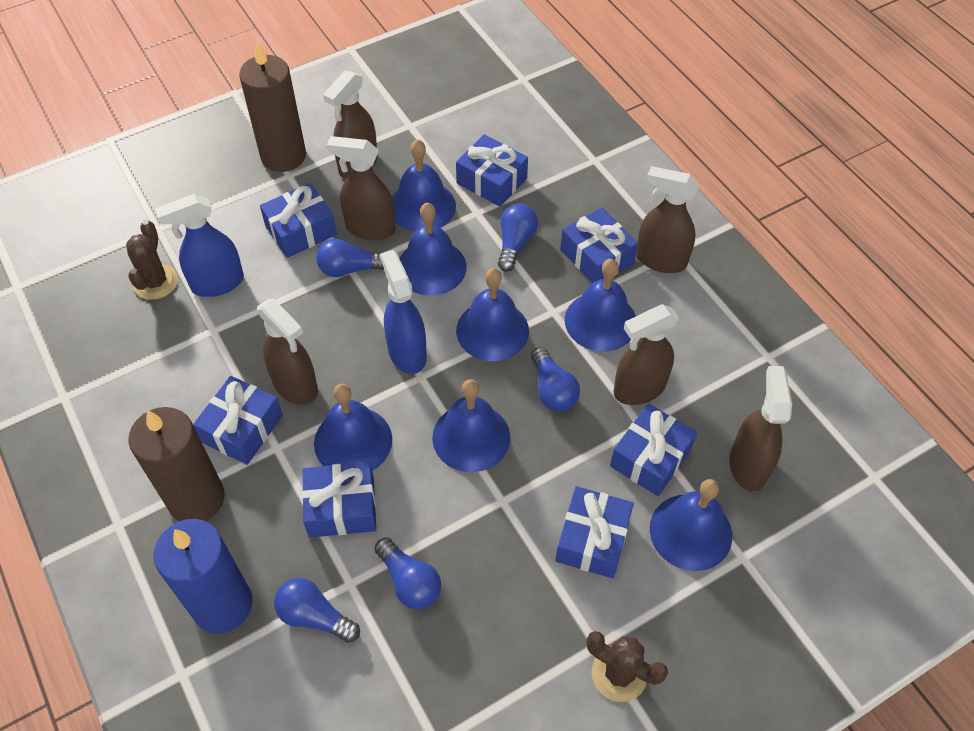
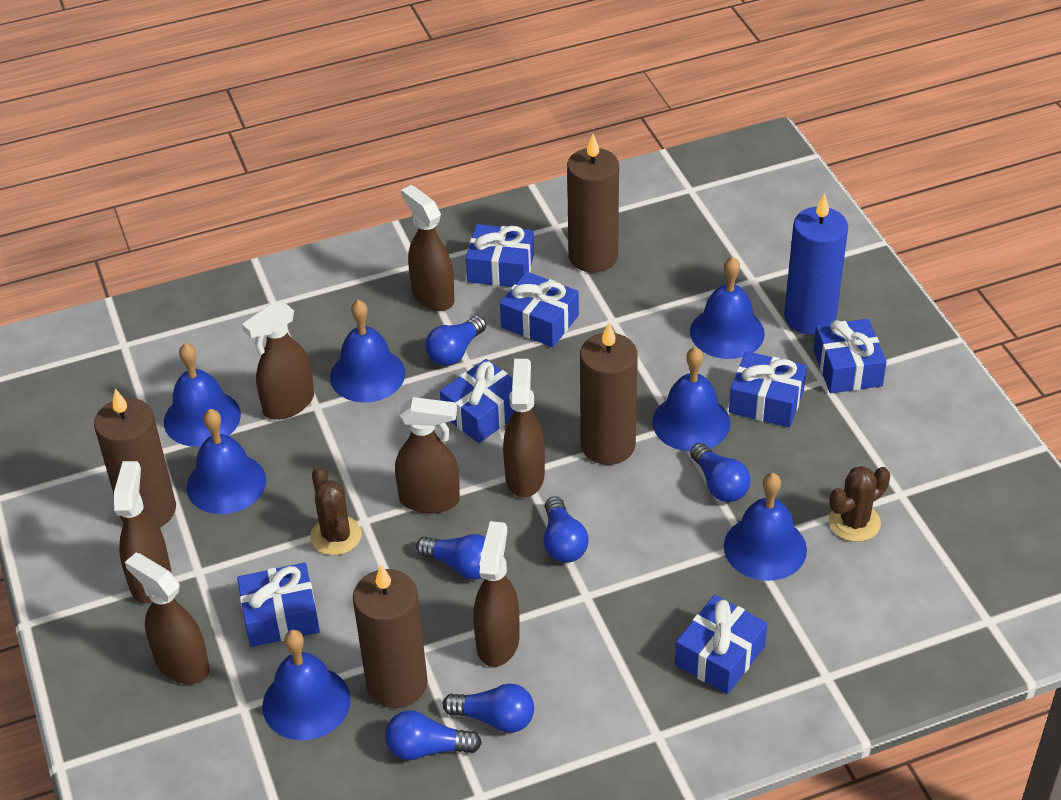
blue light bulb: 5 -> 6
blue spray bottle: 2 -> 0
brown candle: 2 -> 4
brown spray bottle: 6 -> 7

